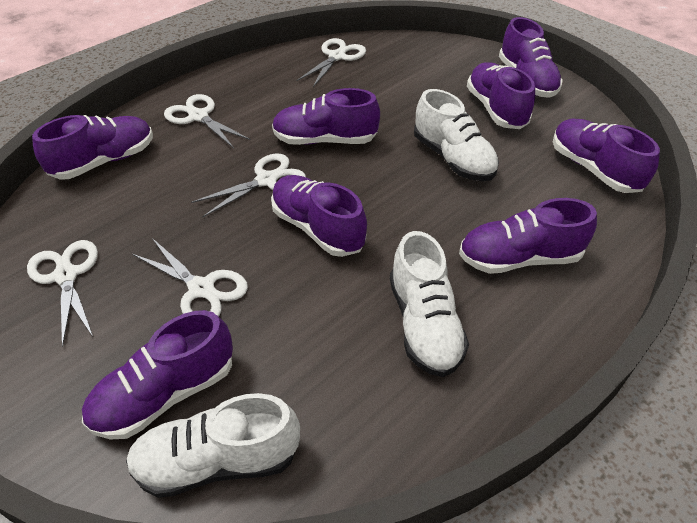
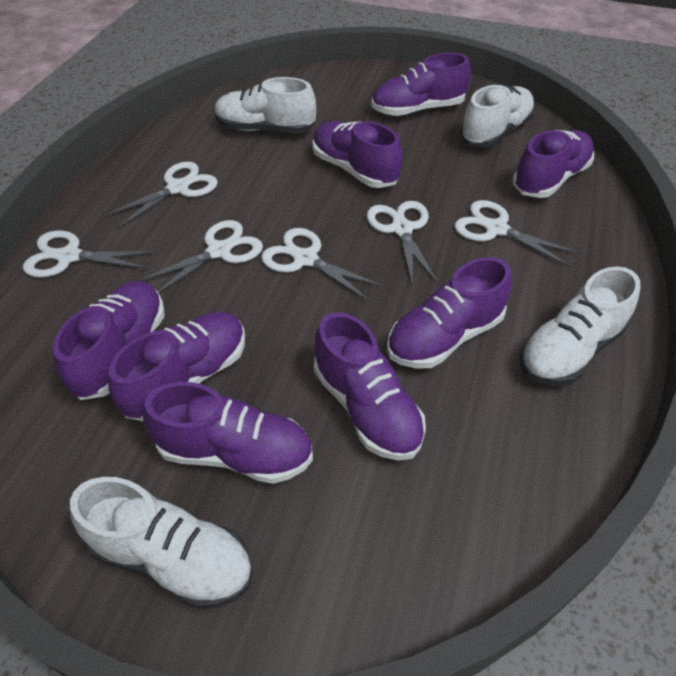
white scissors: 5 -> 6
white shoe: 3 -> 4

